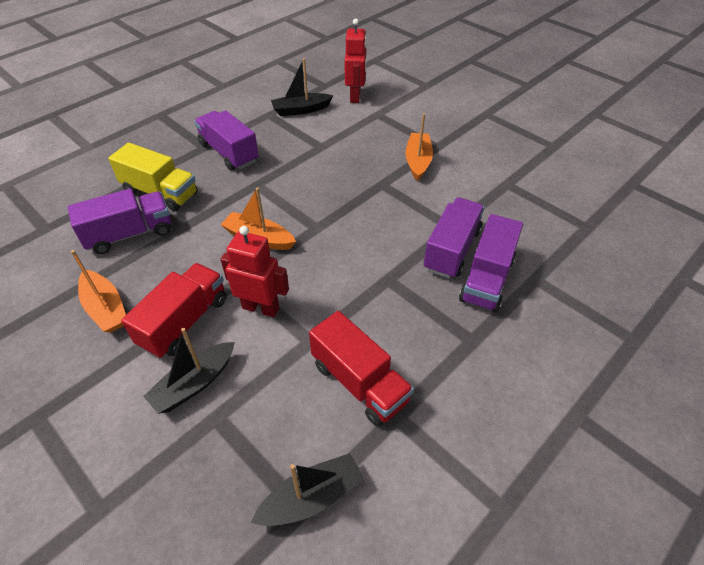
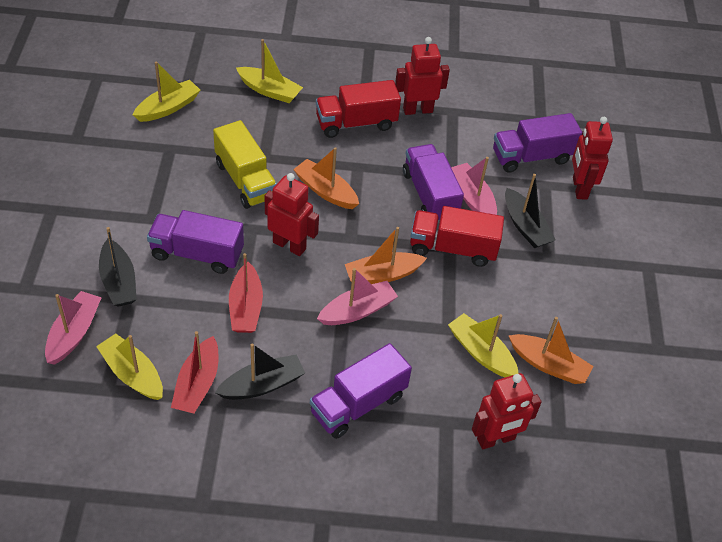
pink boat: 0 -> 3
red boat: 0 -> 2
red robot: 2 -> 4
yellow boat: 0 -> 4

